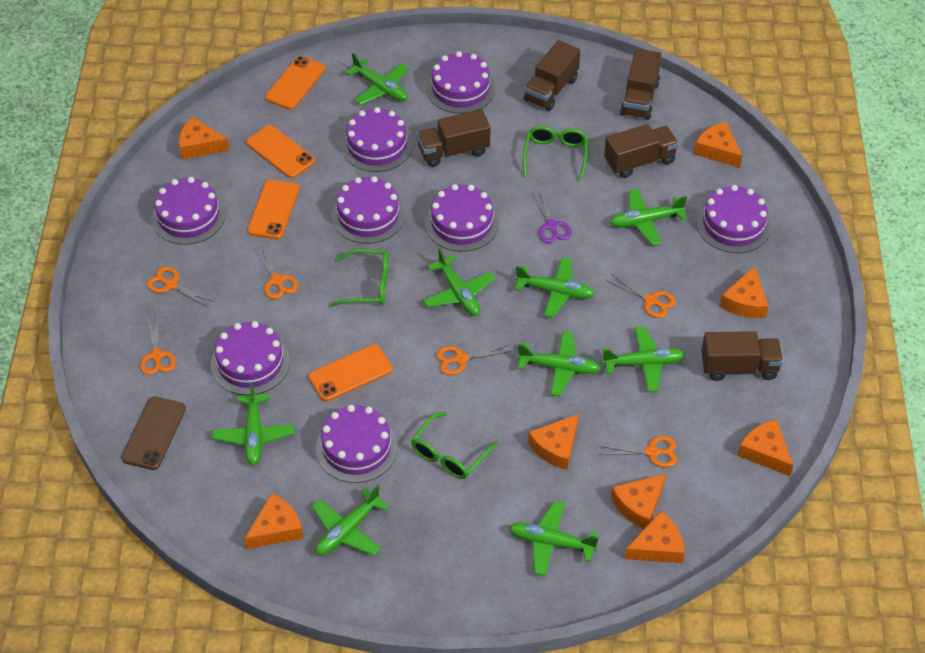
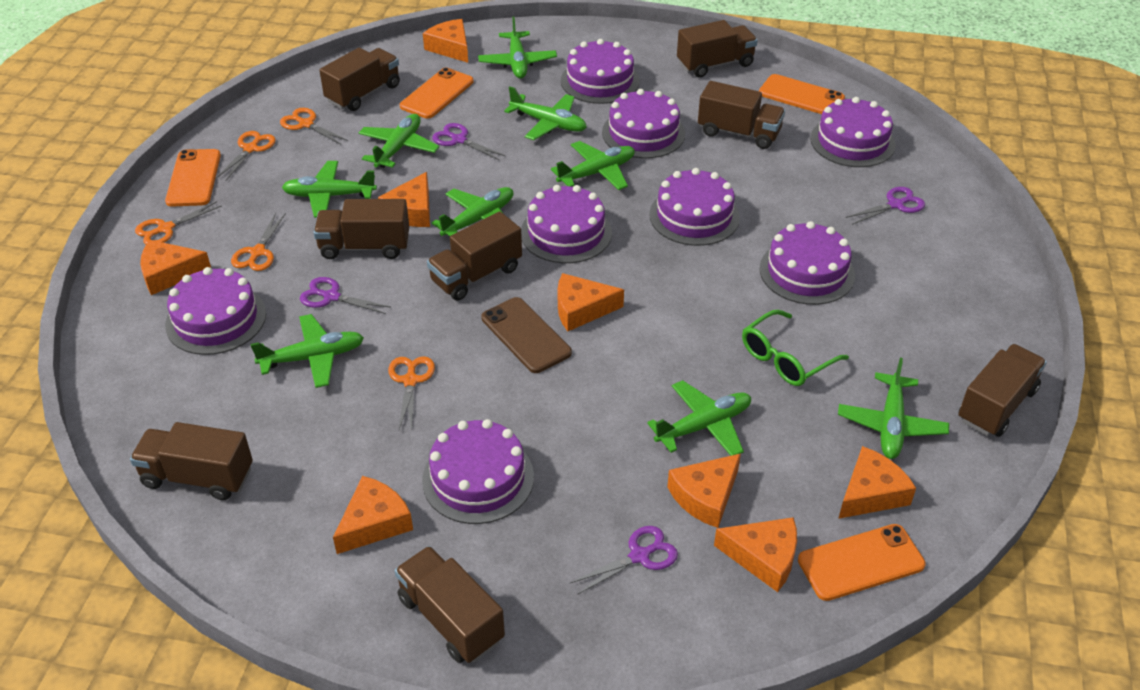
brown truck: 5 -> 8
green glasses: 3 -> 1
orange scissors: 6 -> 5
purple scissors: 1 -> 4

